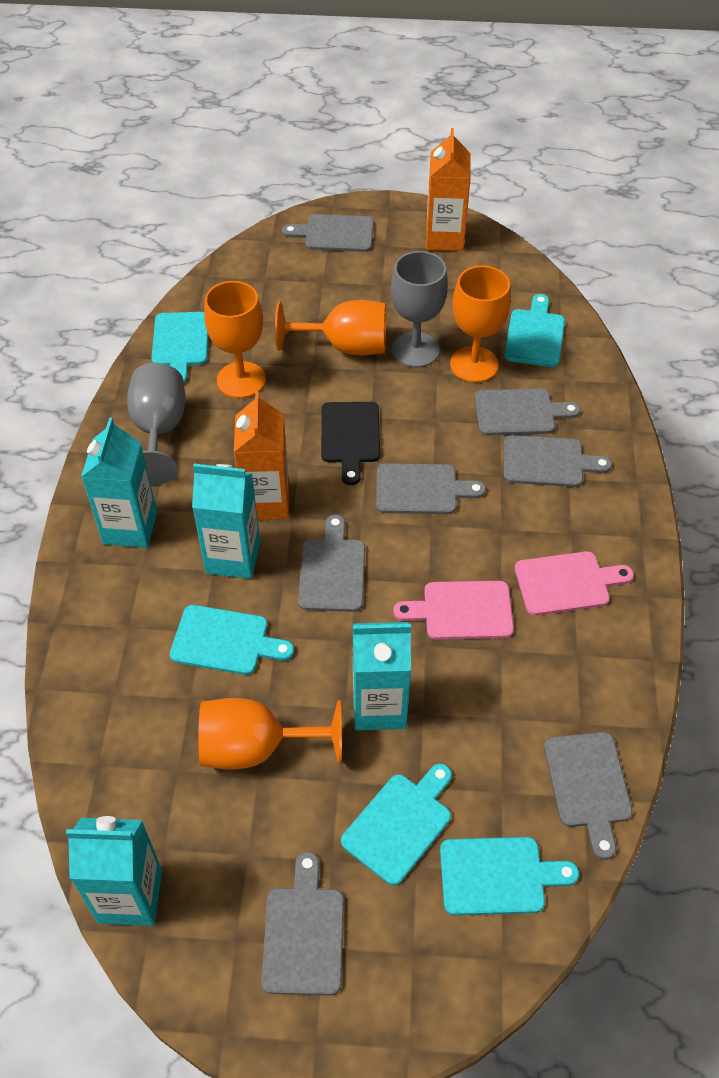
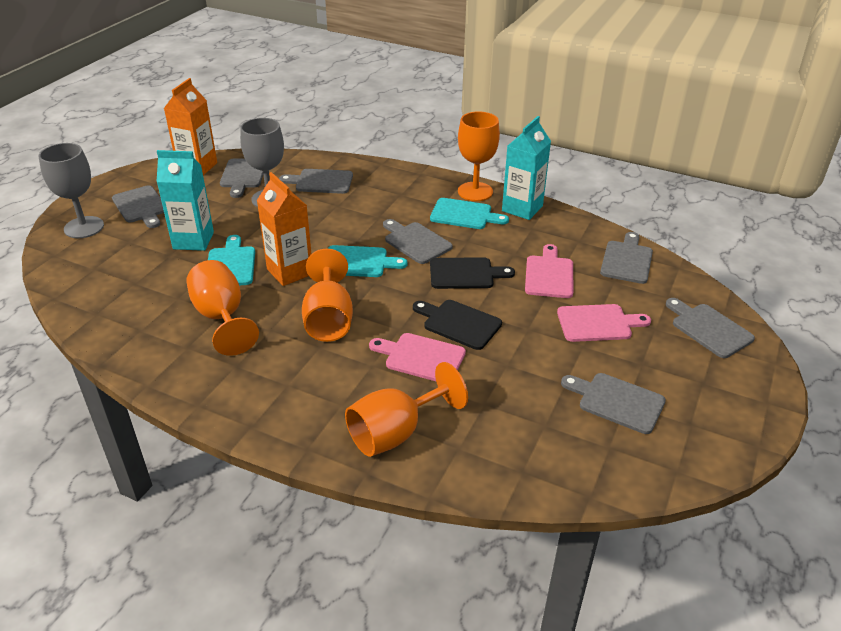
black cutting board: 1 -> 2
pink cutting board: 2 -> 3
turquoise carton: 4 -> 2
turquoise cutting board: 5 -> 3

